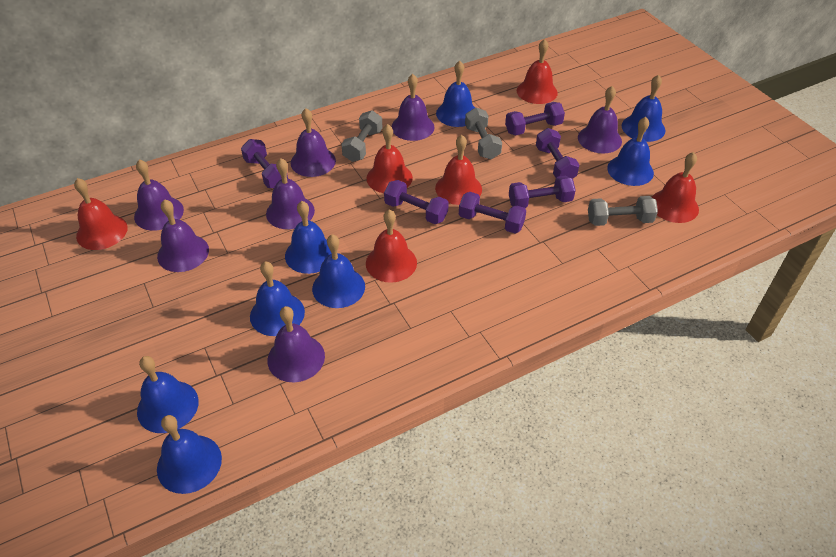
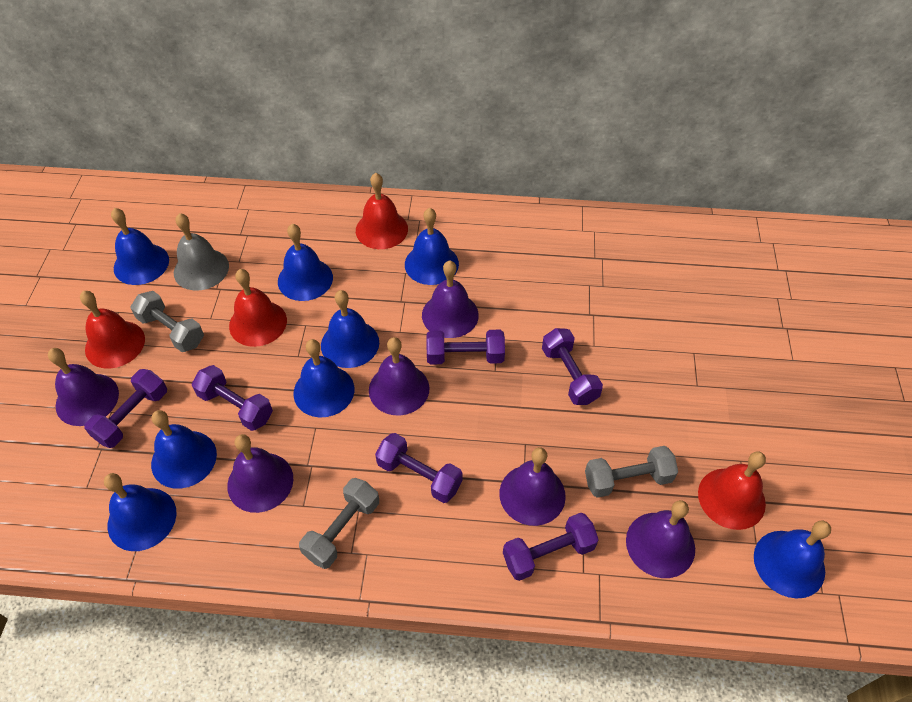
grey bell: 0 -> 1
purple bell: 7 -> 6
red bell: 6 -> 4

